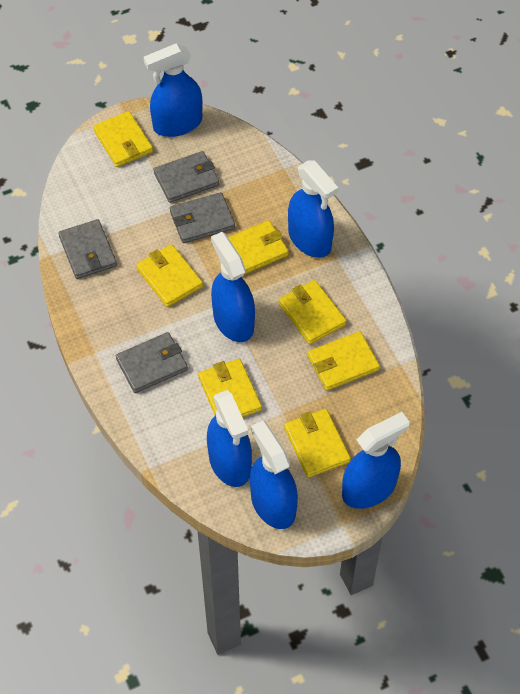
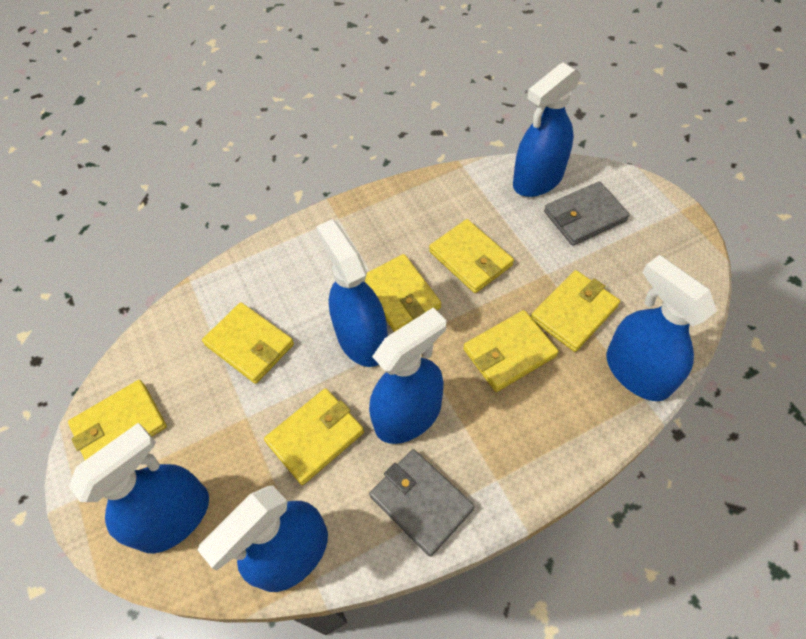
grey wallet: 4 -> 2

